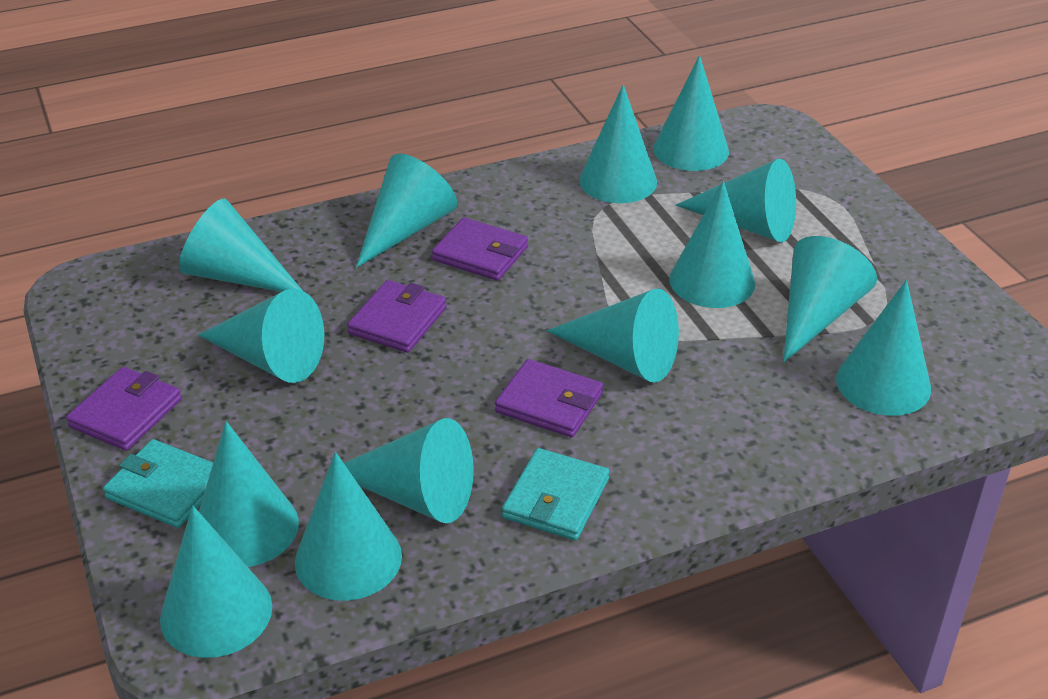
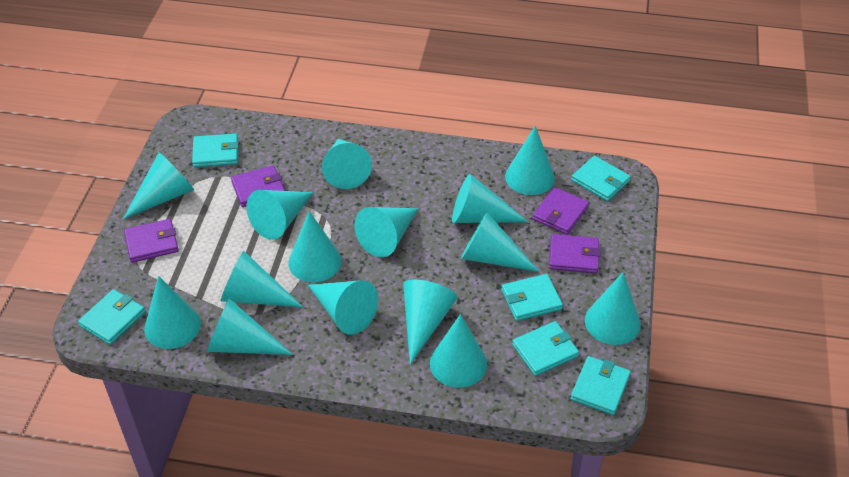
turquoise cone: 14 -> 15
turquoise wallet: 2 -> 6

